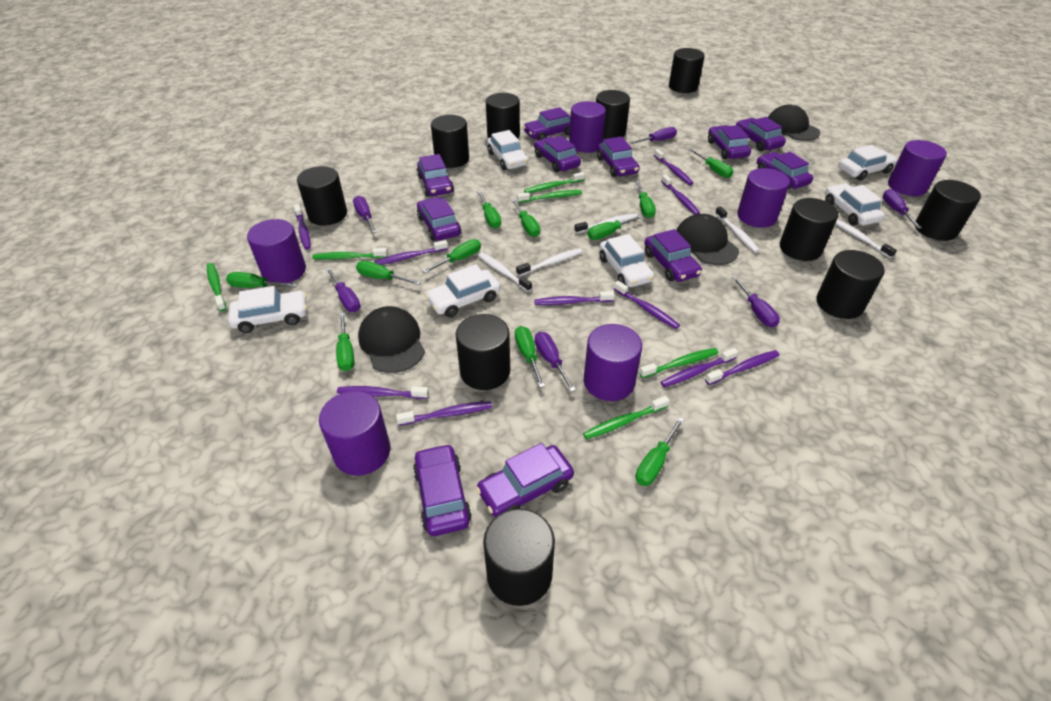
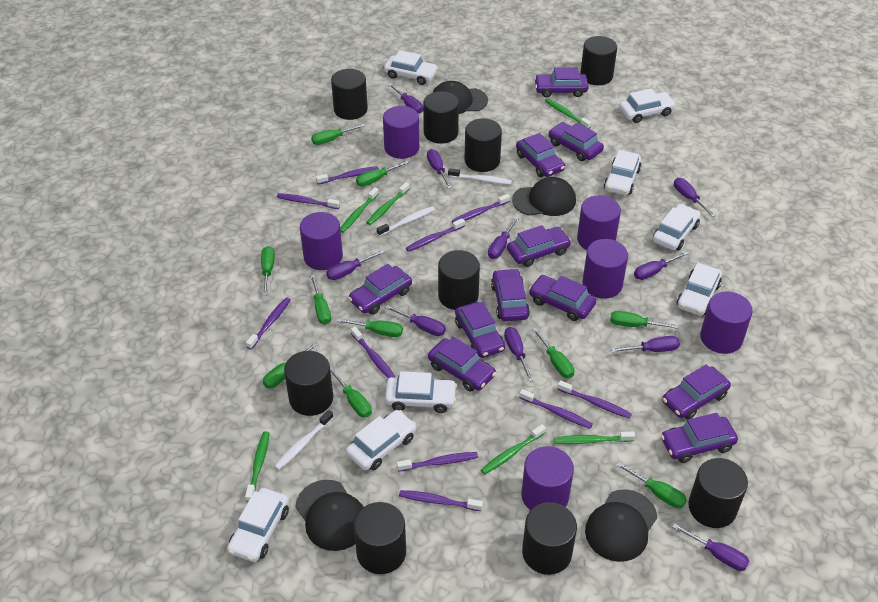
black cap: 3 -> 4
black cylinder: 10 -> 9
green screwdriver: 11 -> 10
purple screwdriver: 6 -> 10
white car: 6 -> 8
white toothbrush: 5 -> 3

